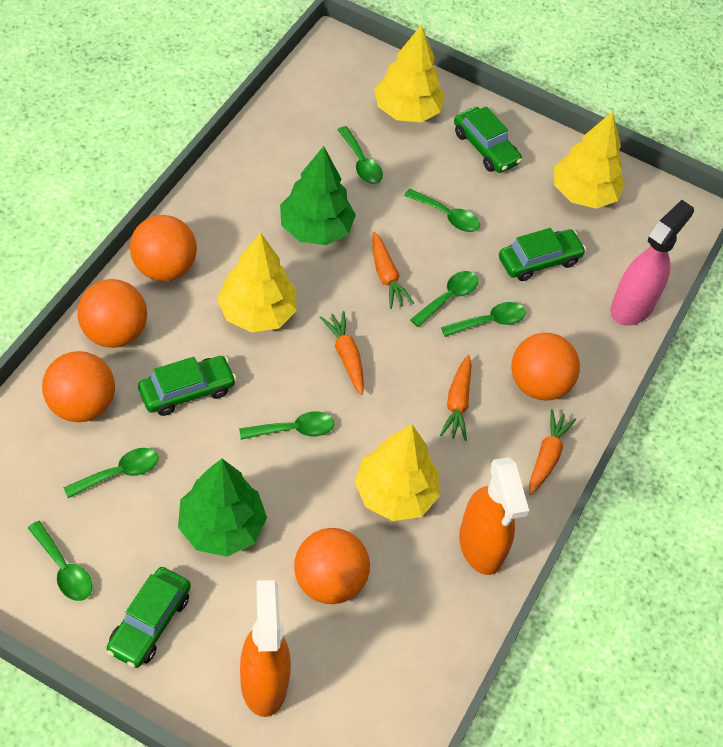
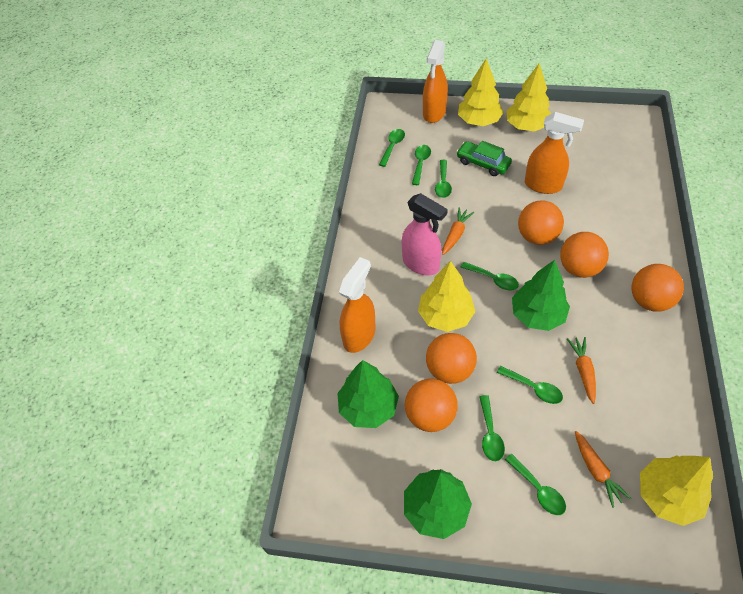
green car: 4 -> 1
green tree: 2 -> 3
orange carrot: 4 -> 3
orange spray bottle: 2 -> 3

